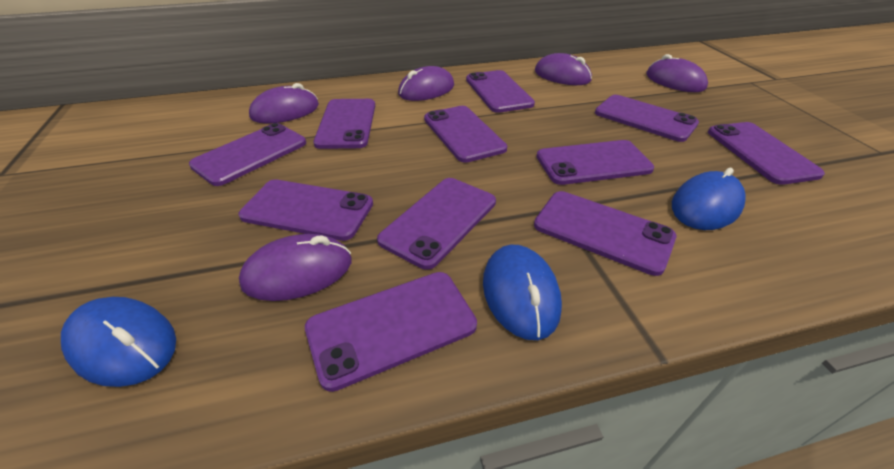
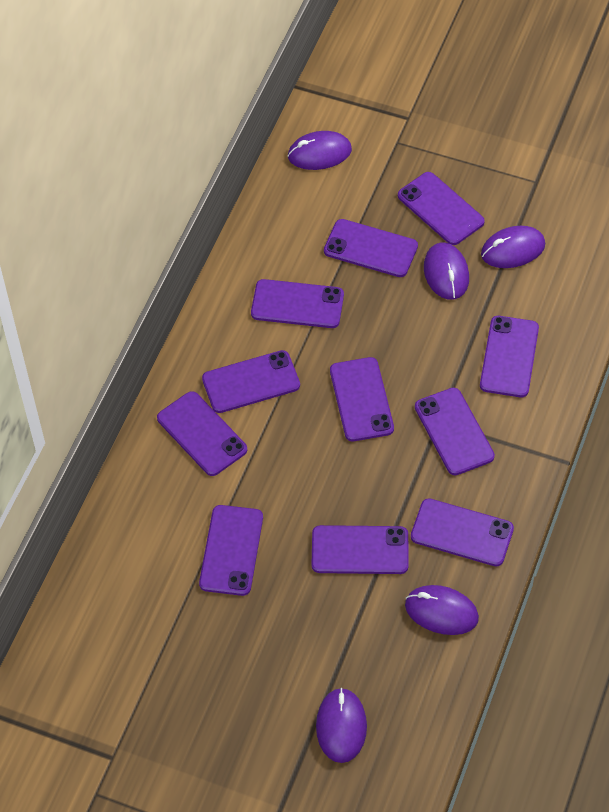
blue mouse: 3 -> 0

